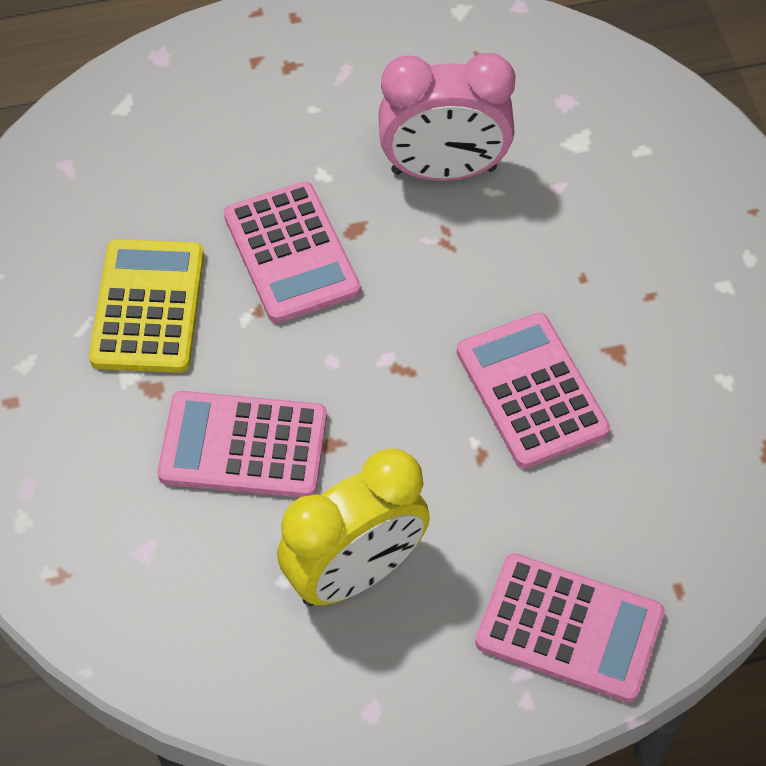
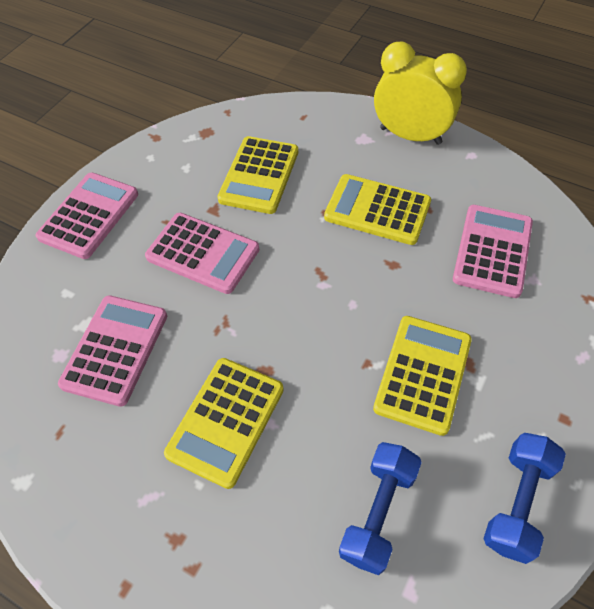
blue dumbbell: 0 -> 2
pink clock: 1 -> 0
yellow calculator: 1 -> 4

